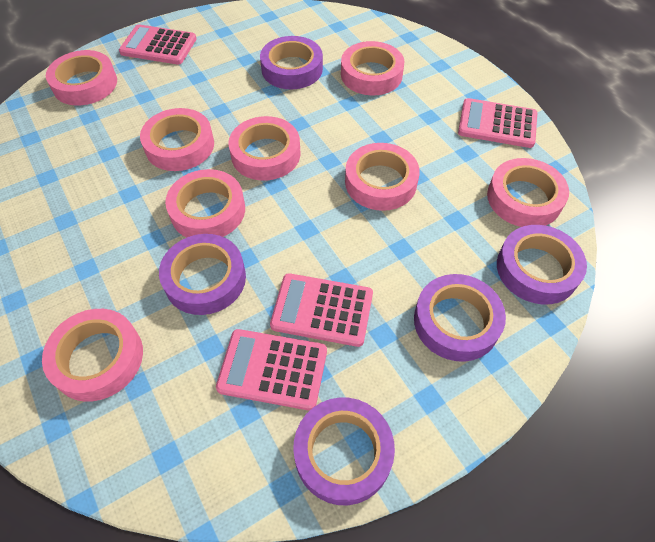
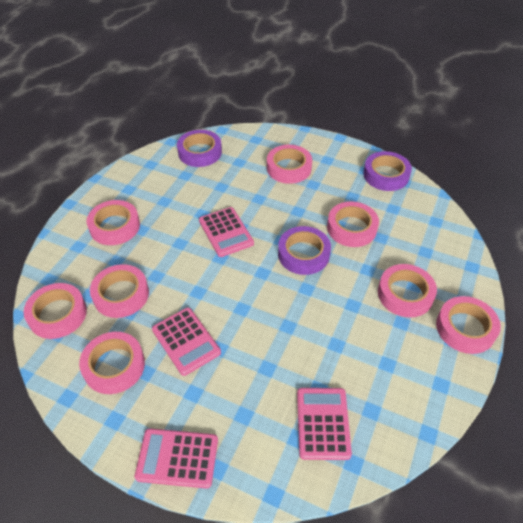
purple tape: 5 -> 3

